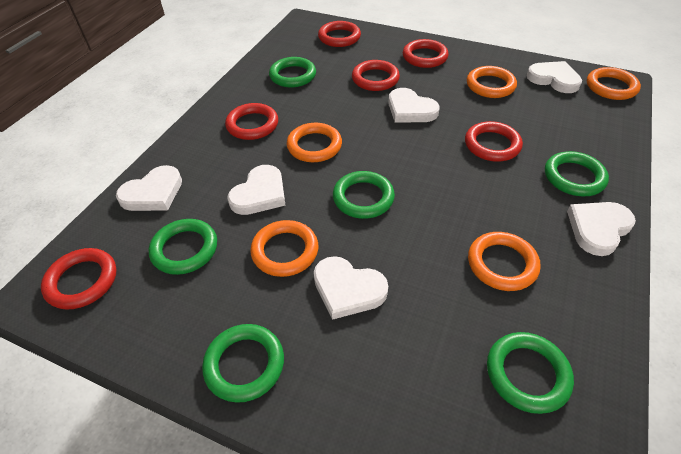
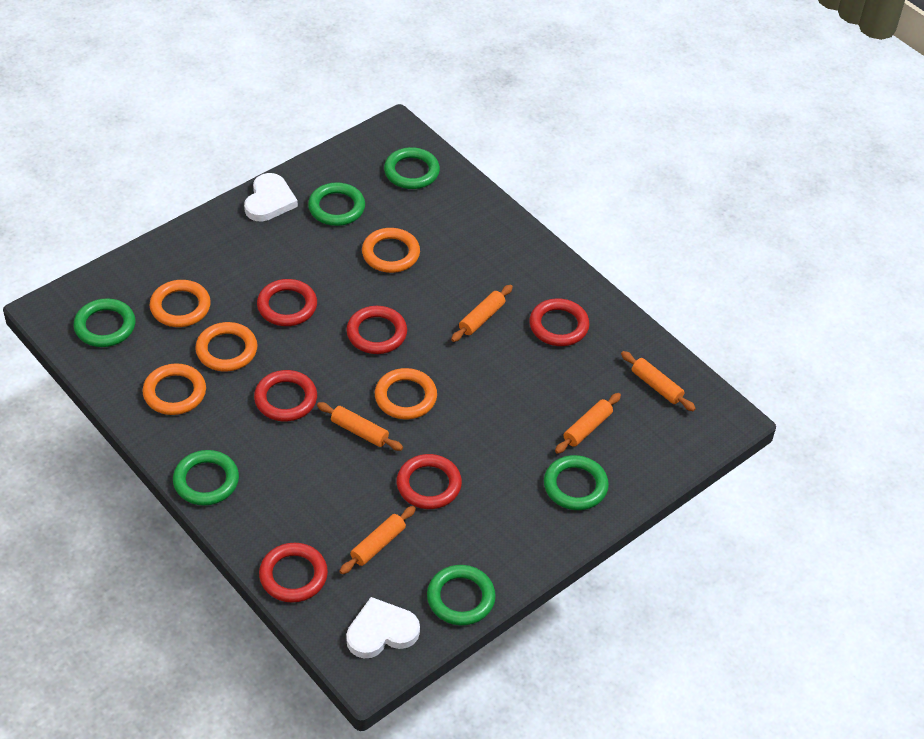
orange rolling pin: 0 -> 5
white heart: 6 -> 2

